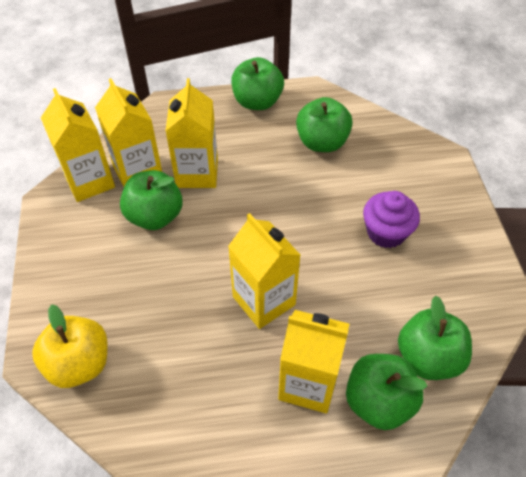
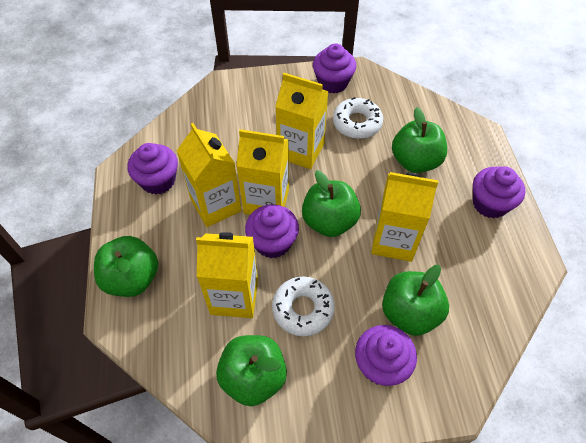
purple cupcake: 1 -> 5
white donut: 0 -> 2
yellow apple: 1 -> 0

